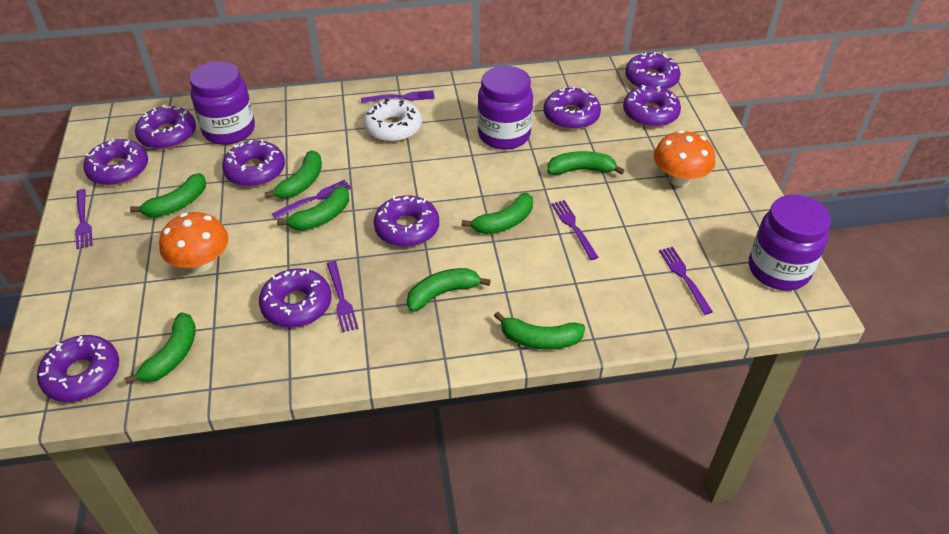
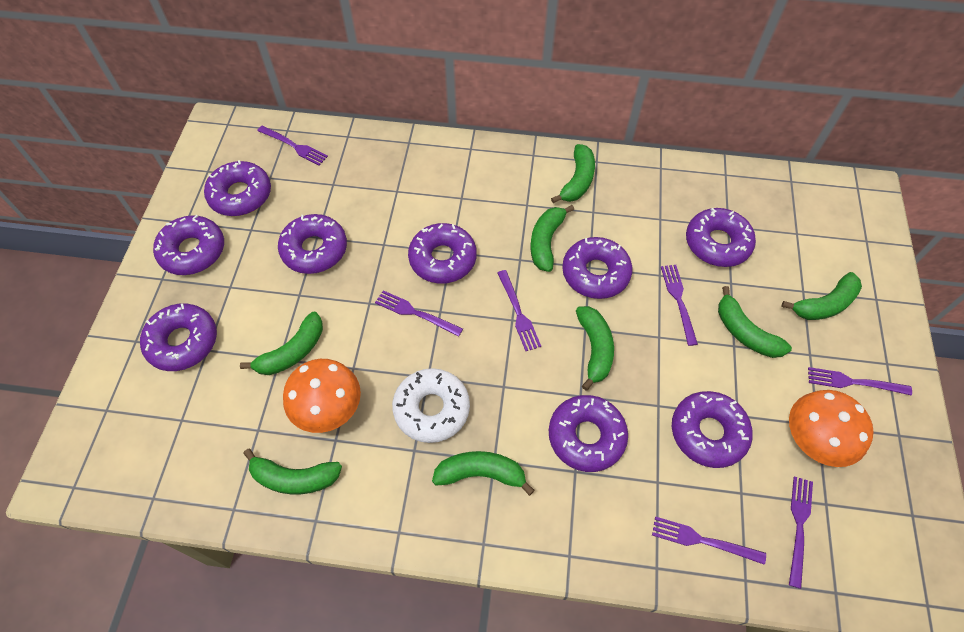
purple fork: 6 -> 7
purple jar: 3 -> 0

